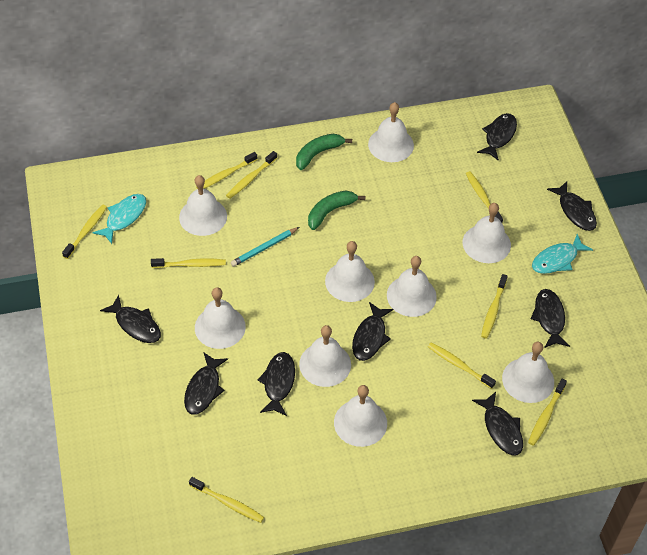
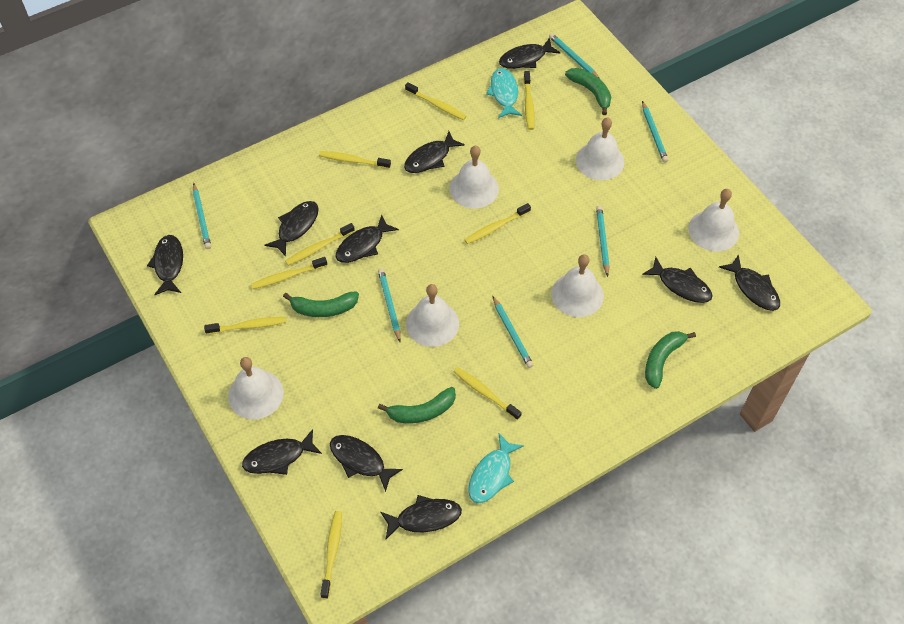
black fish: 8 -> 10
green banana: 2 -> 4
turquoise pencil: 1 -> 6
white bell: 9 -> 6

